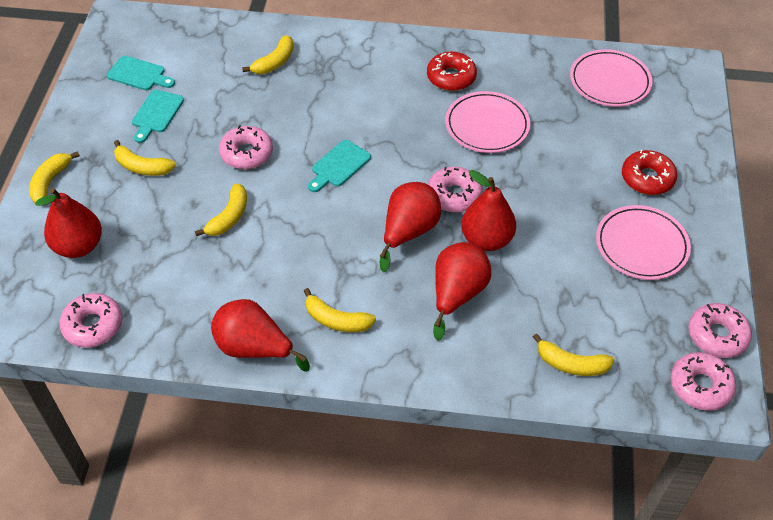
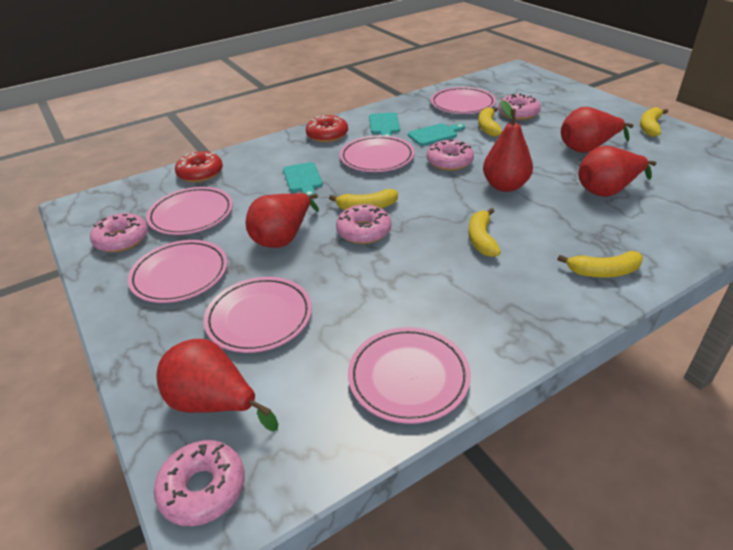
pink plate: 3 -> 6
yellow banana: 6 -> 5

